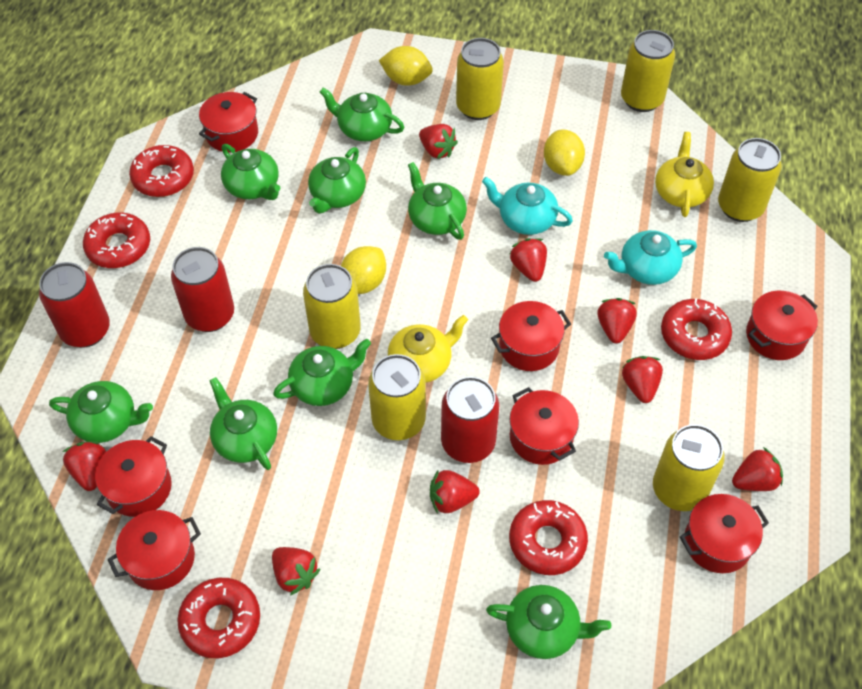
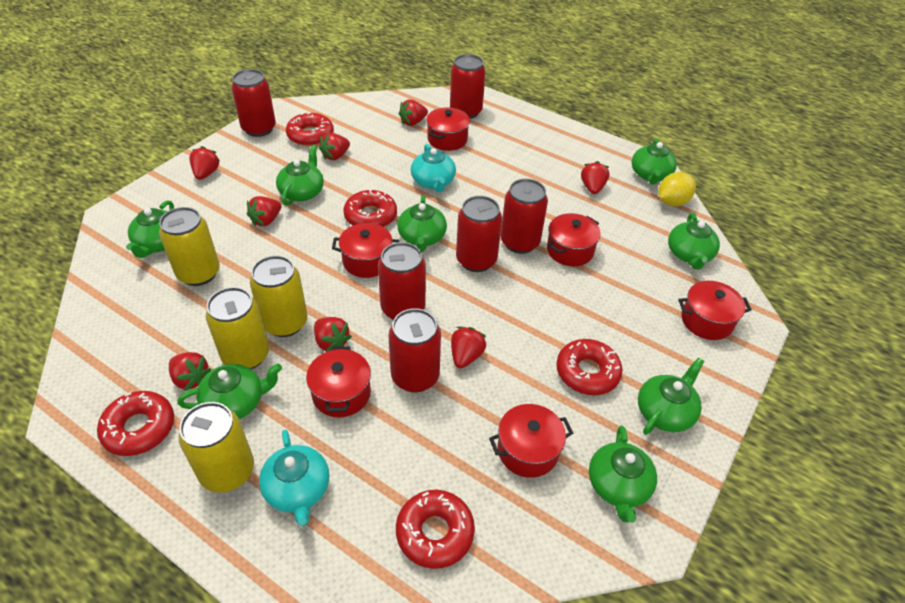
red can: 3 -> 6
red pot: 7 -> 6
yellow can: 6 -> 4
yellow lemon: 3 -> 1
yellow teapot: 2 -> 0

